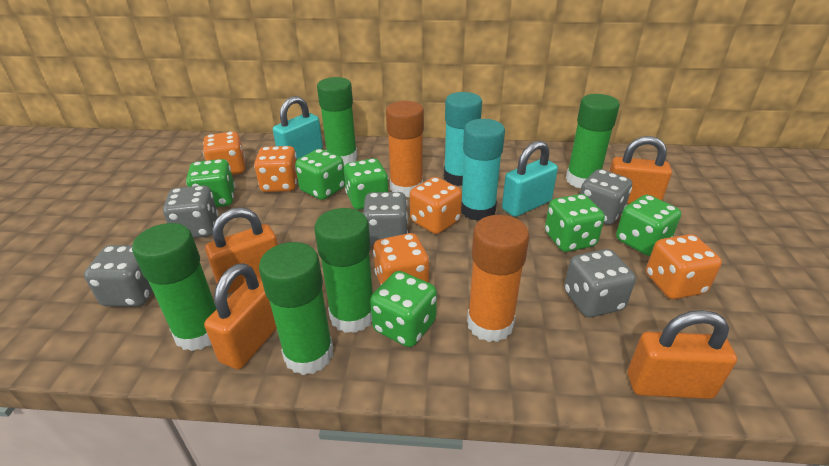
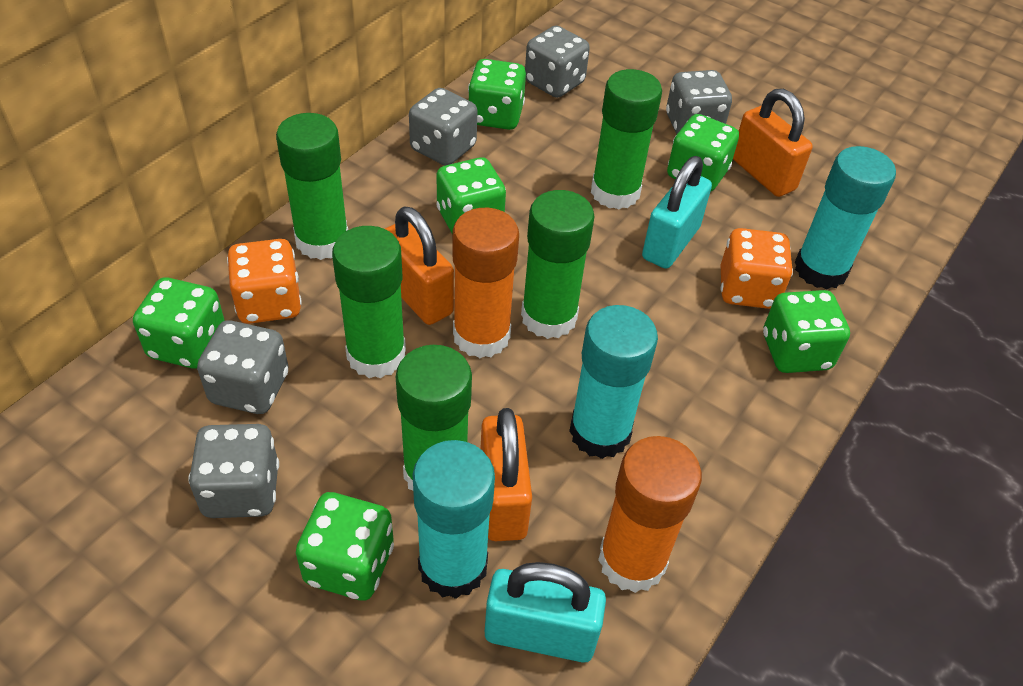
orange dice: 5 -> 2
orange padlock: 4 -> 3
turquoise glue stick: 2 -> 3

